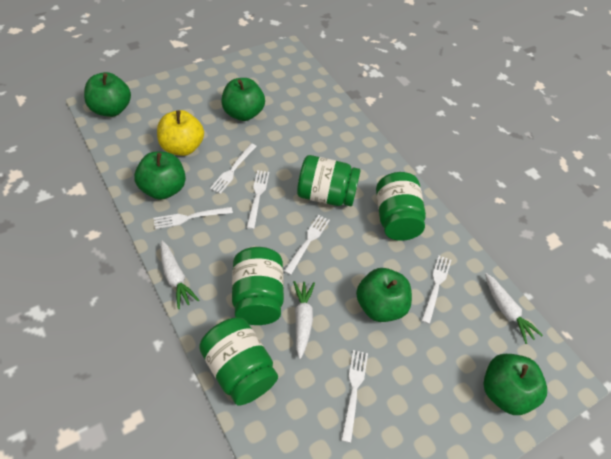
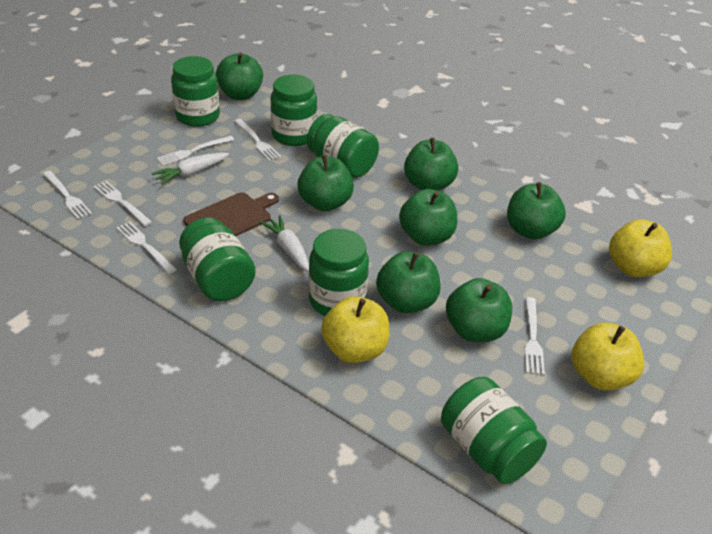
brown cutting board: 0 -> 1
green apple: 5 -> 7
green jar: 4 -> 6
white carrot: 3 -> 2
yellow apple: 1 -> 3

